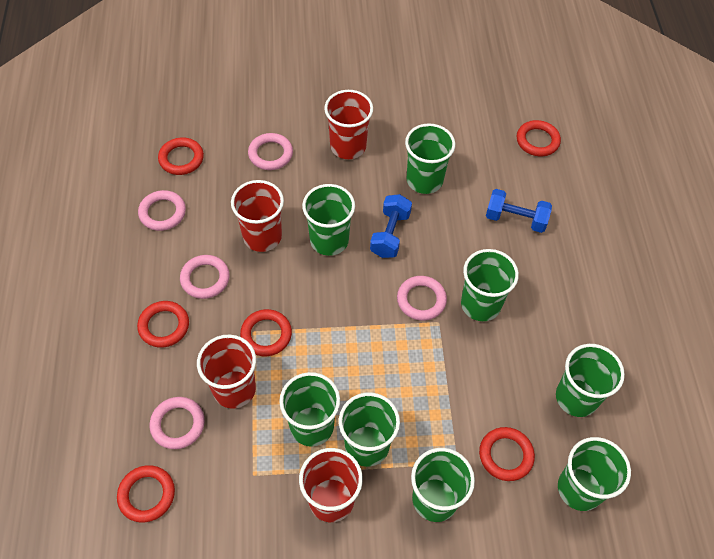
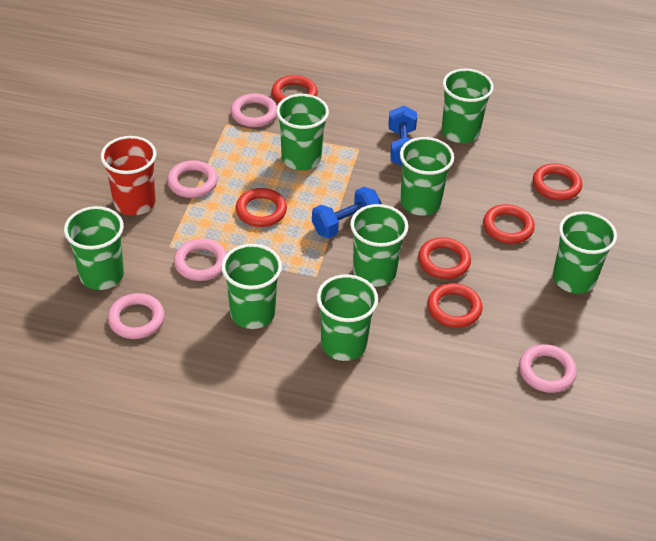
red cup: 4 -> 1

